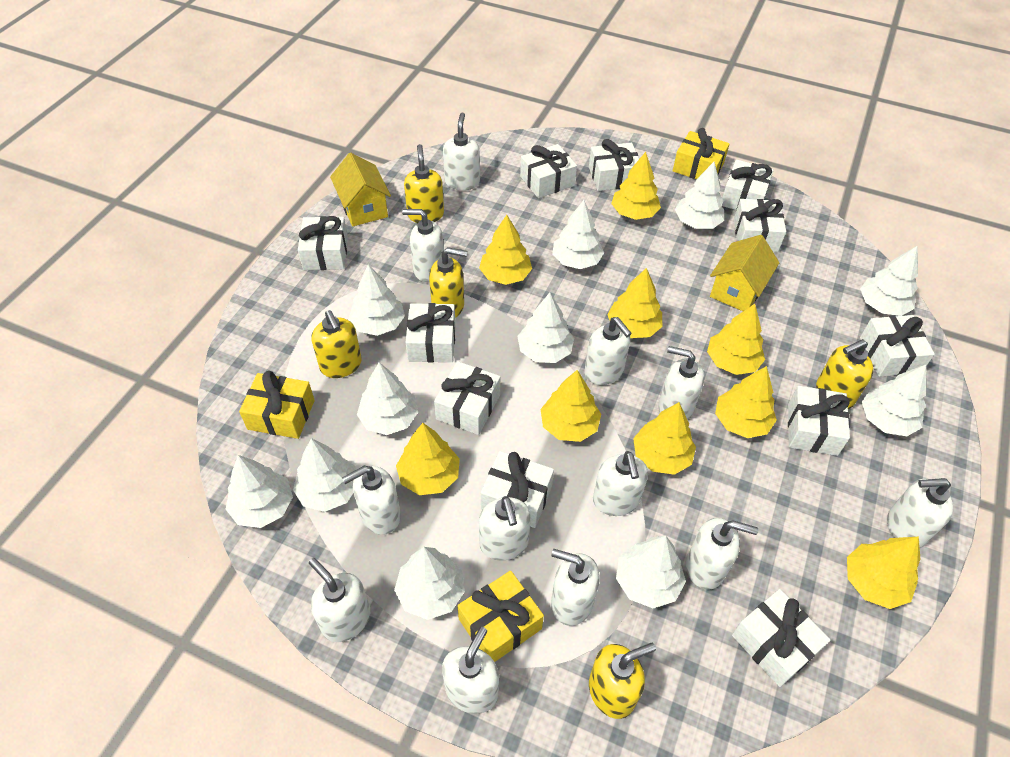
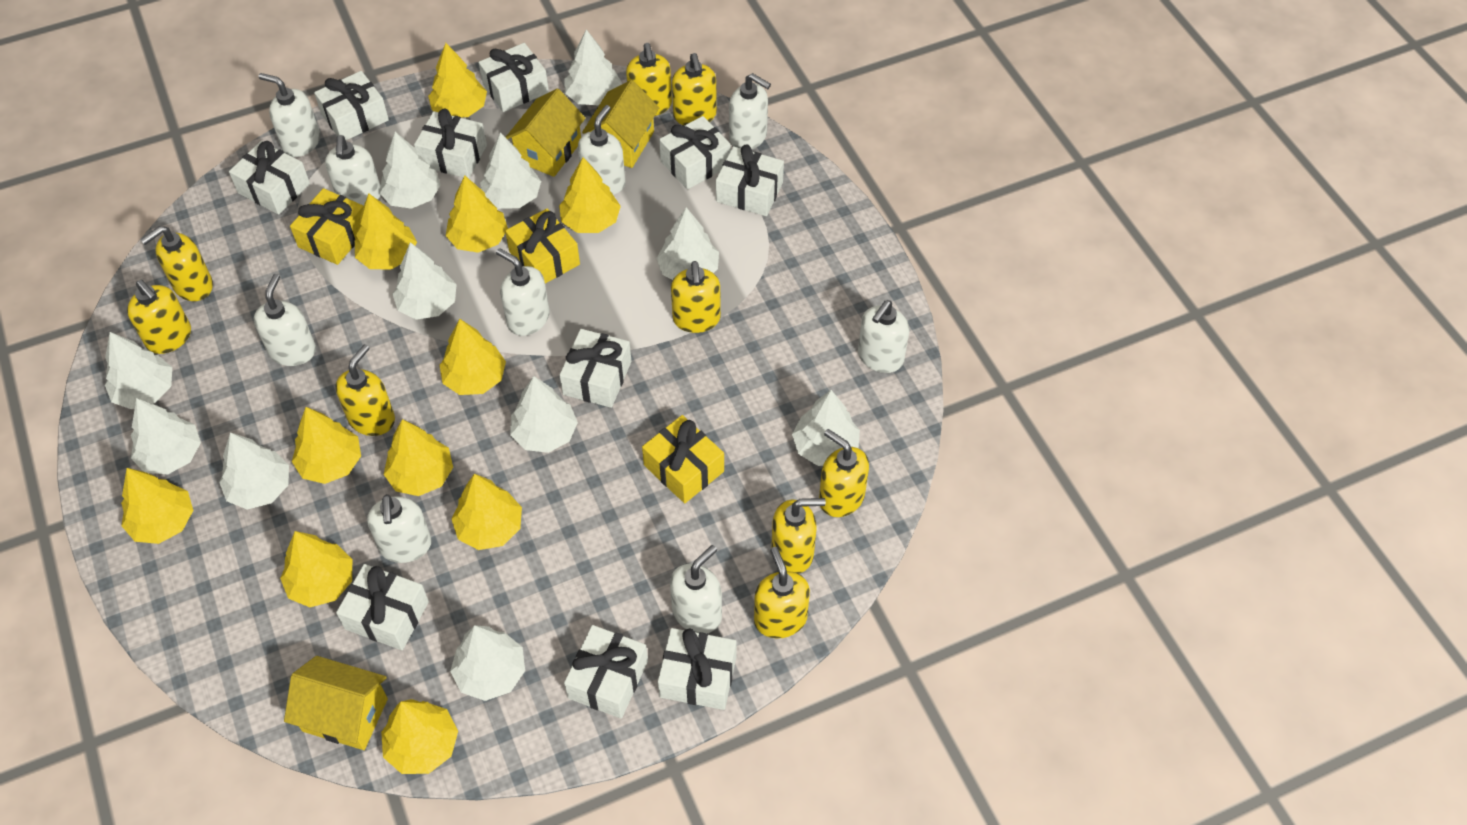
white gift: 11 -> 10
white soap dispenser: 12 -> 9
yellow house: 2 -> 3
yellow soap dispenser: 5 -> 9
yellow tree: 9 -> 11

